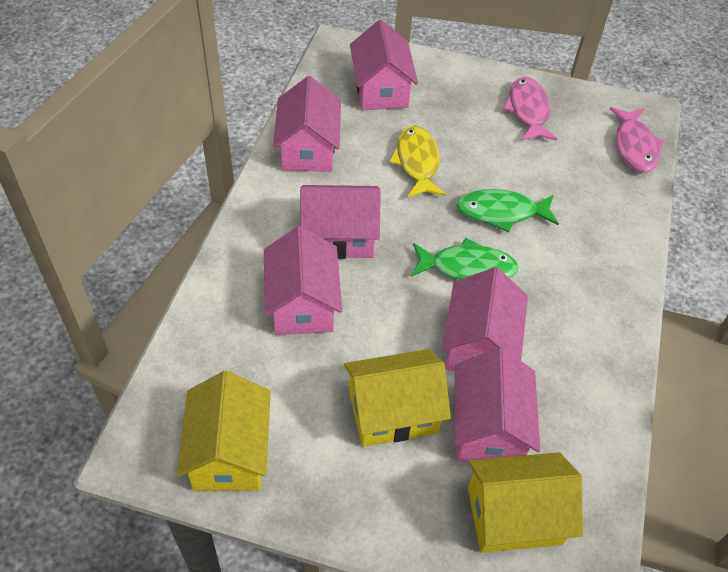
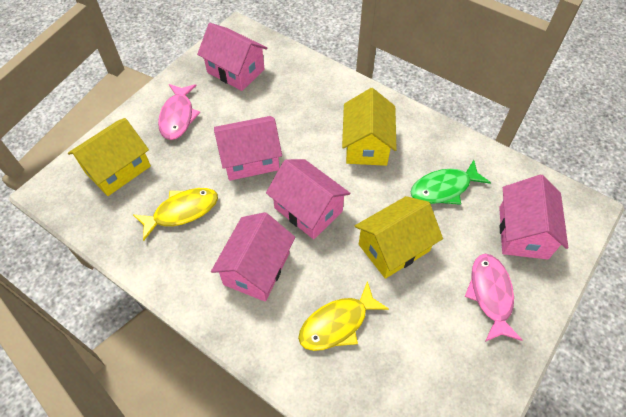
green fish: 2 -> 1
pink house: 6 -> 5
yellow fish: 1 -> 2

